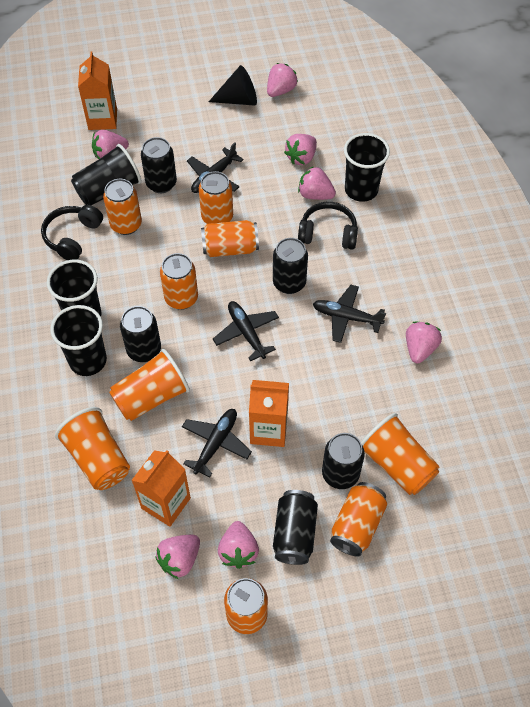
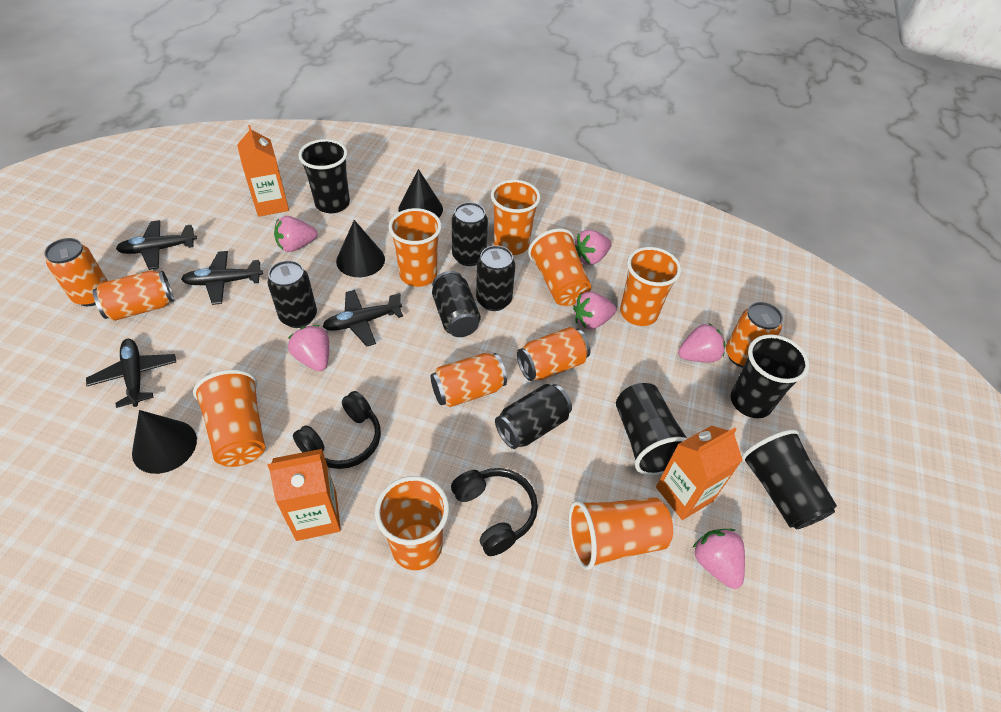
black cone: 1 -> 3
orange can: 6 -> 5
orange cup: 3 -> 7
pink strawberry: 7 -> 6

